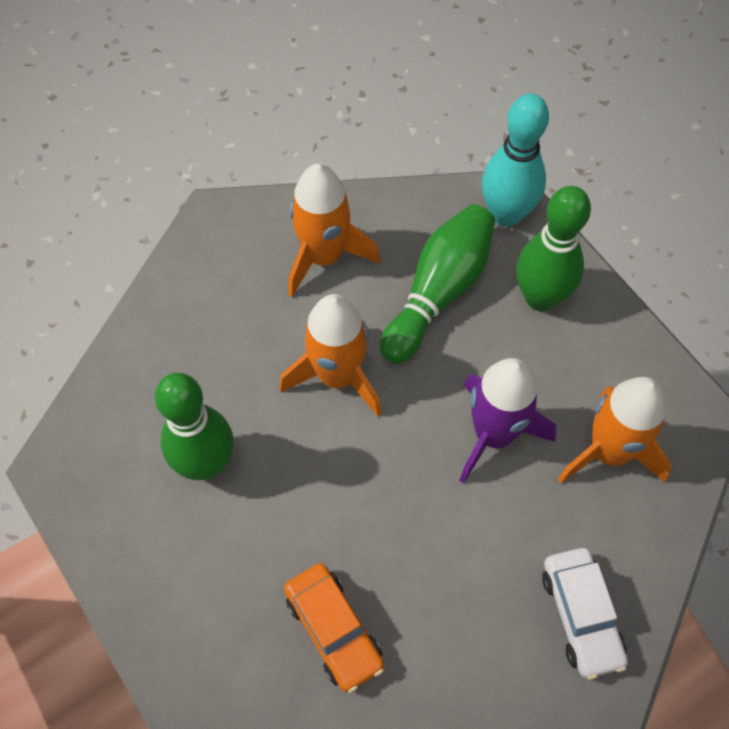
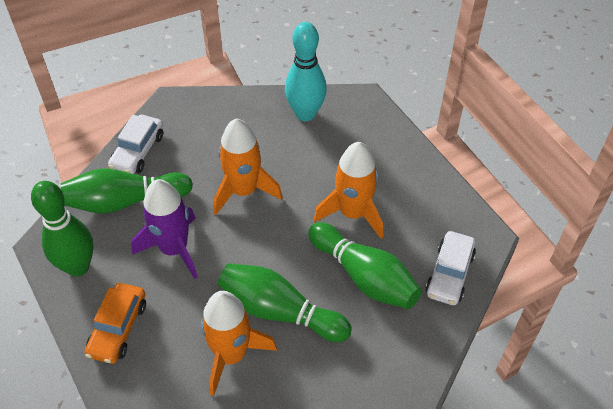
green bowling pin: 3 -> 4
white car: 1 -> 2

